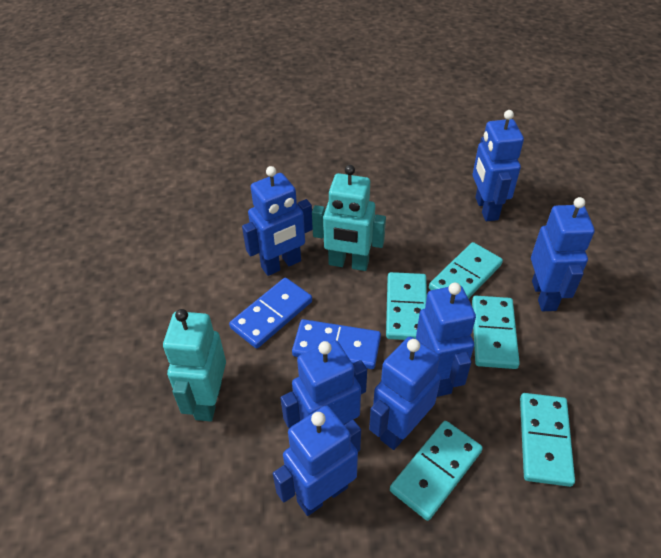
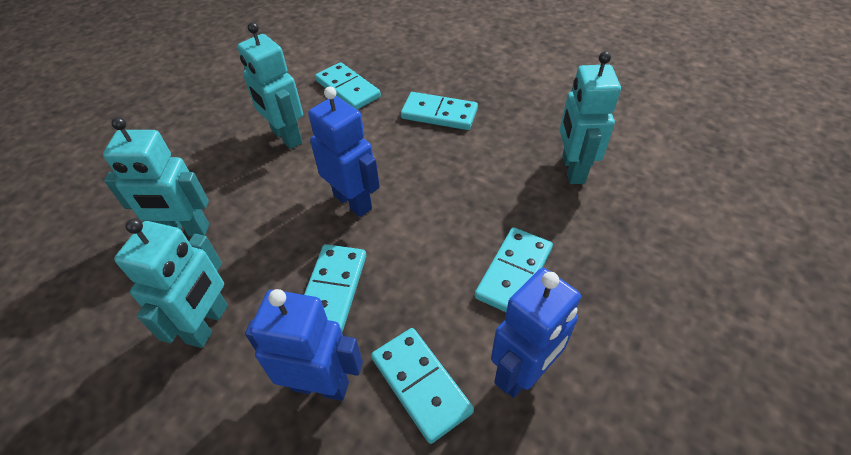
blue domino: 2 -> 0
blue robot: 7 -> 3
turquoise robot: 2 -> 4

